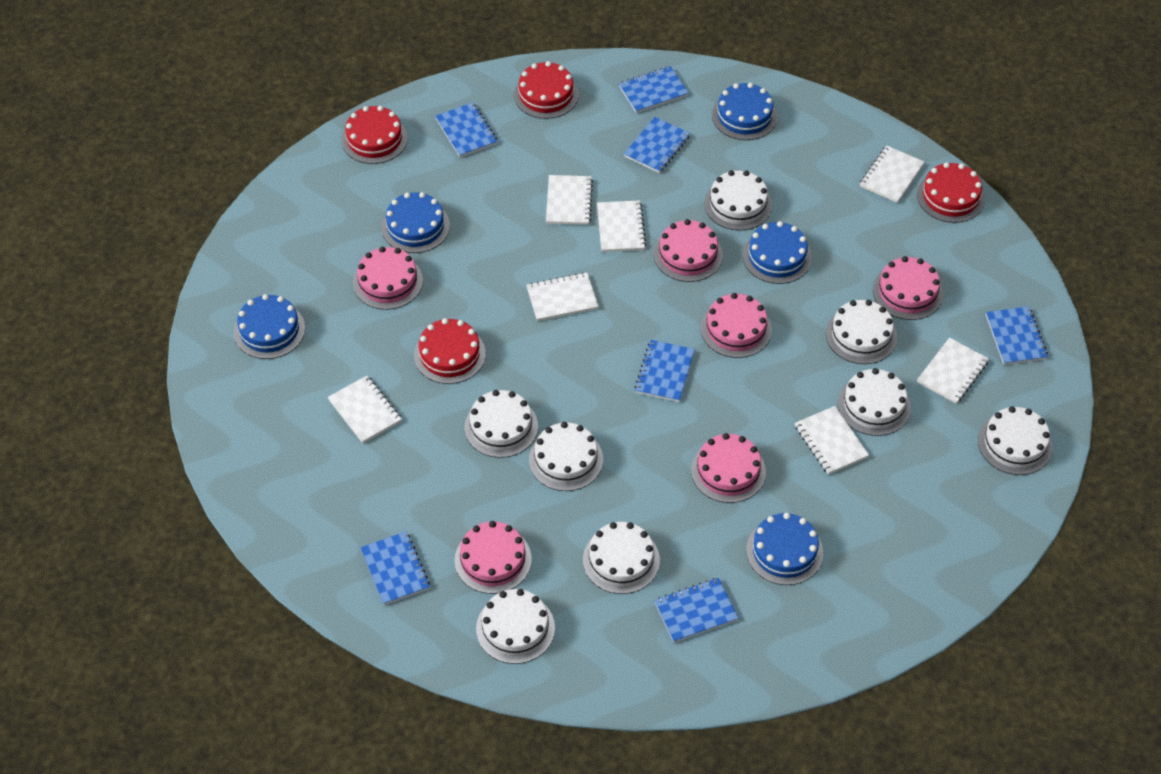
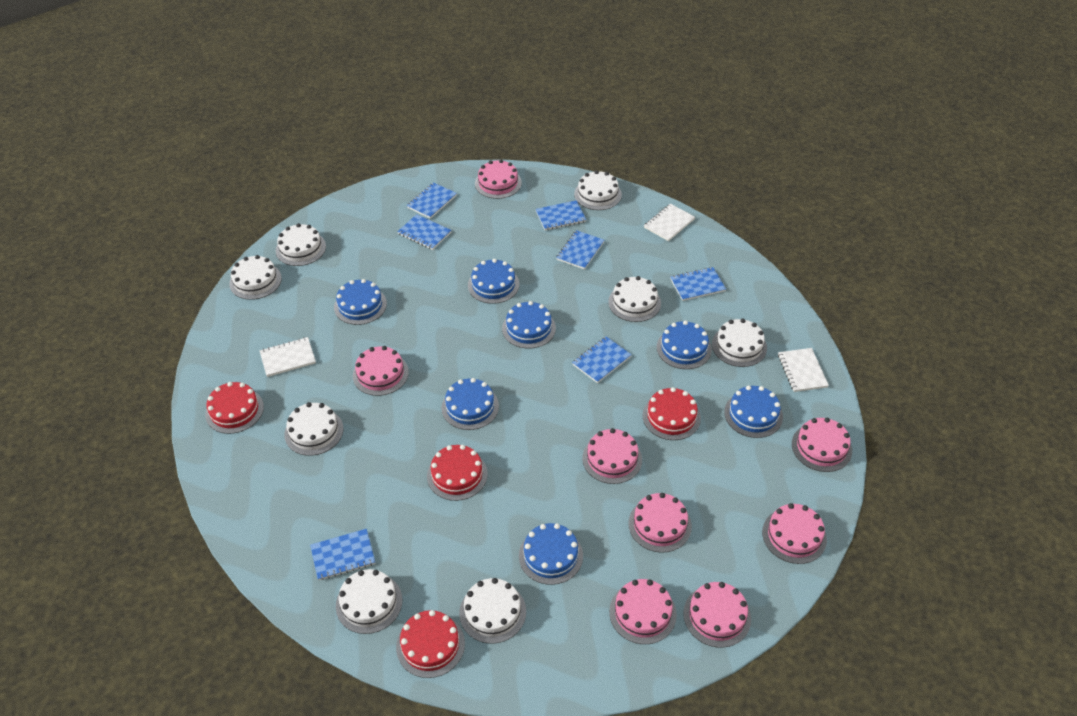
blue cake: 5 -> 7
pink cake: 6 -> 8
white notebook: 7 -> 3

